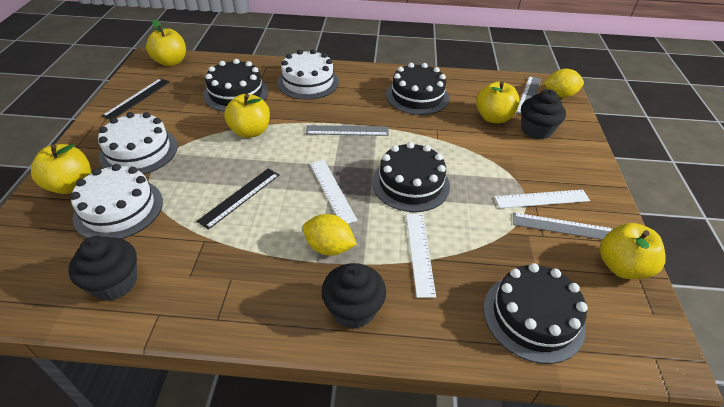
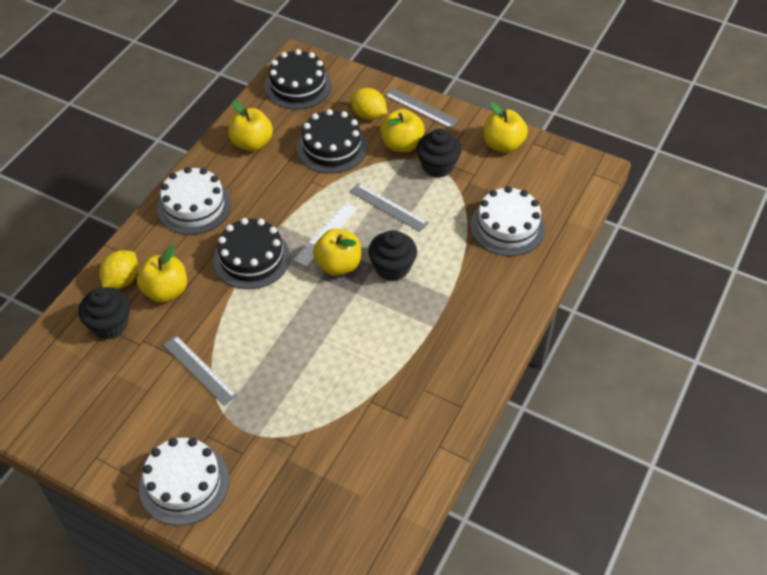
black cake: 4 -> 3
black ruler: 2 -> 0
white ruler: 3 -> 1

